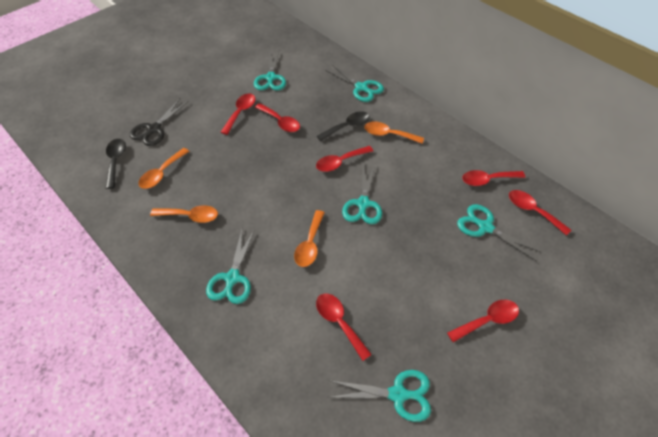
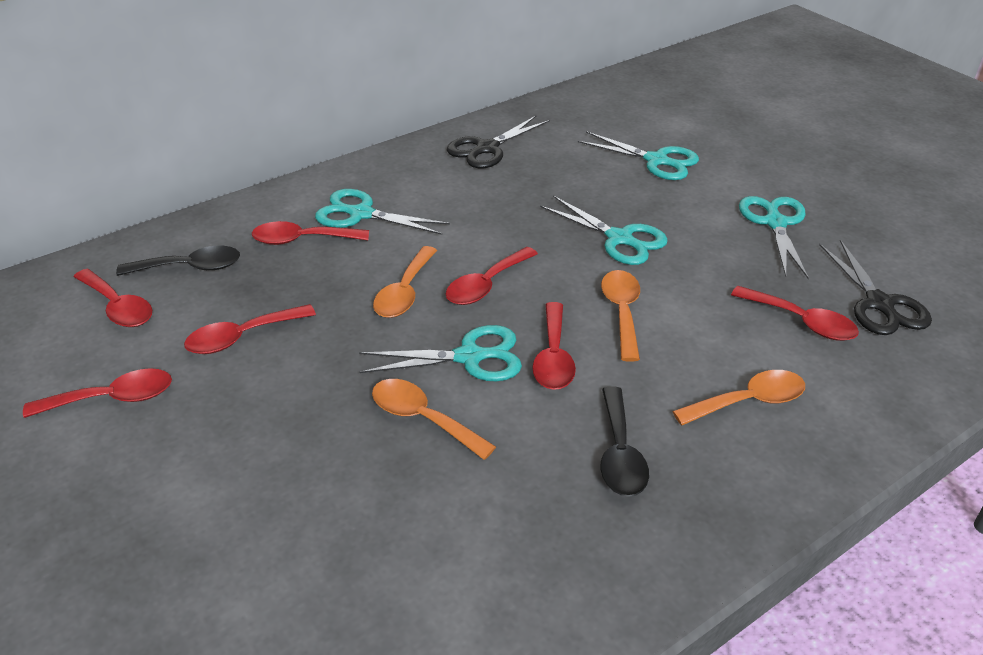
black scissors: 1 -> 2
turquoise scissors: 6 -> 5

